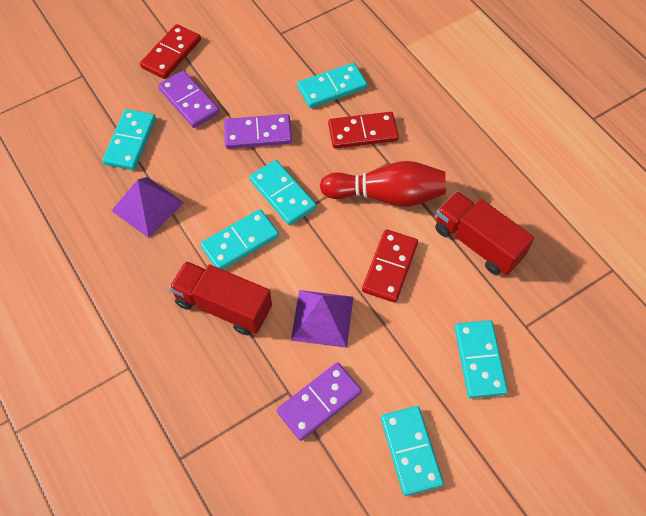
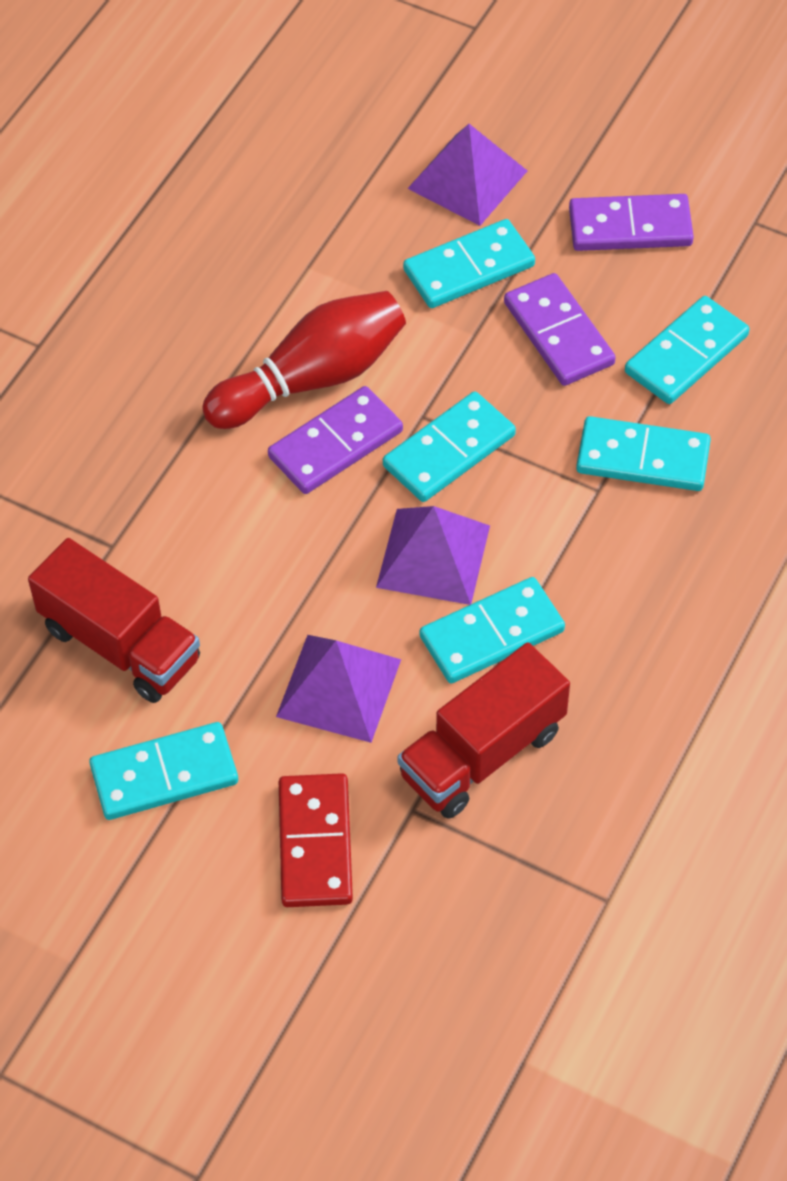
purple pyramid: 2 -> 3
red domino: 3 -> 1

